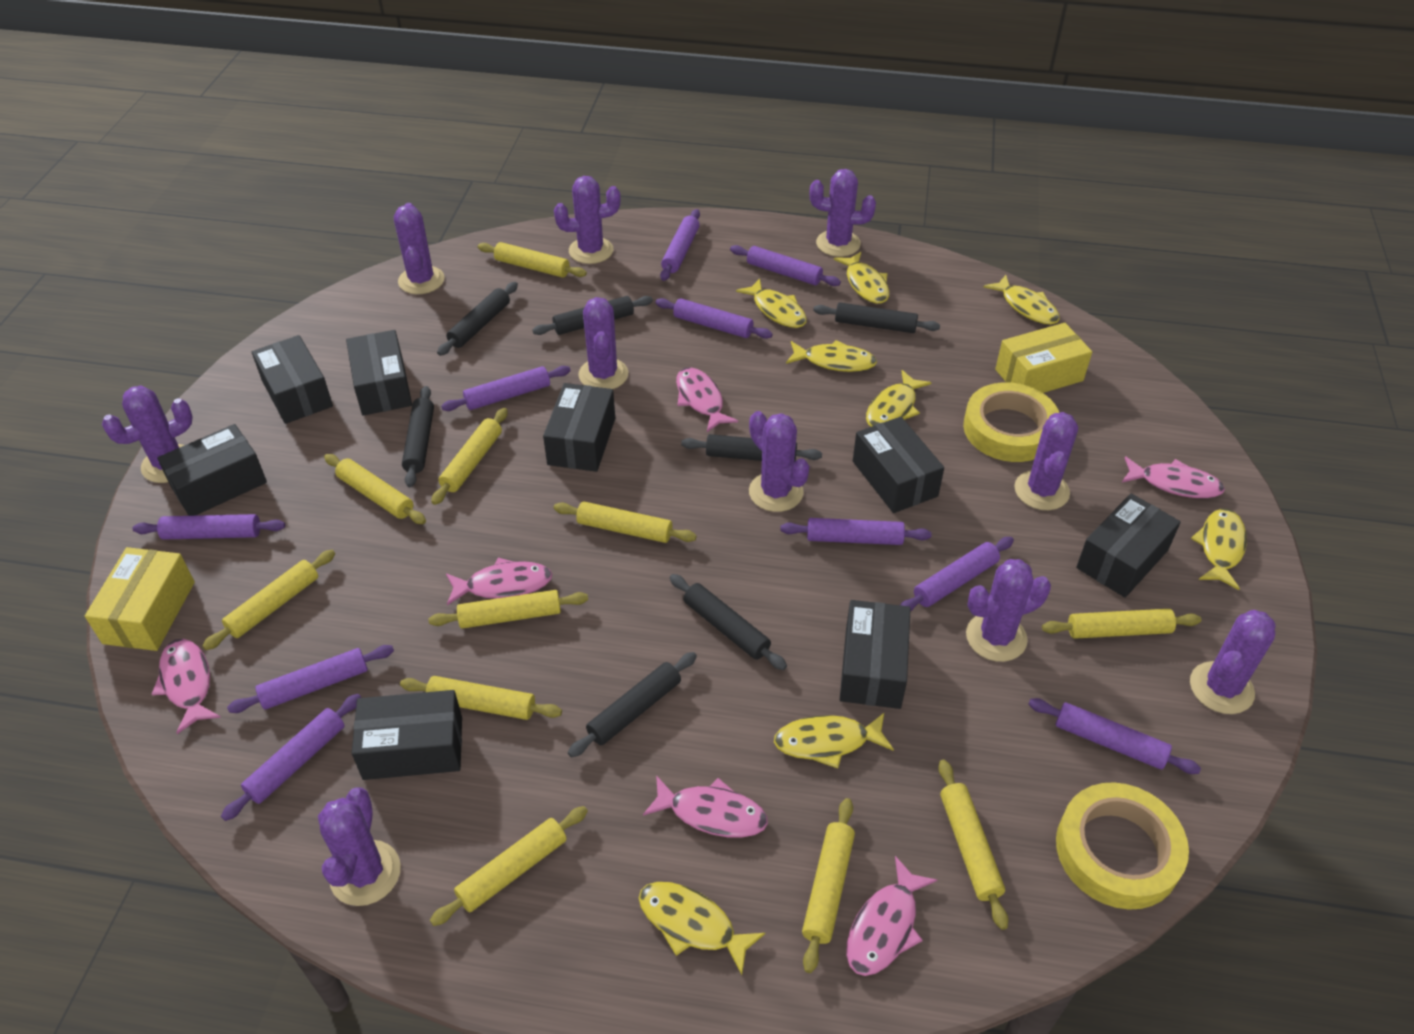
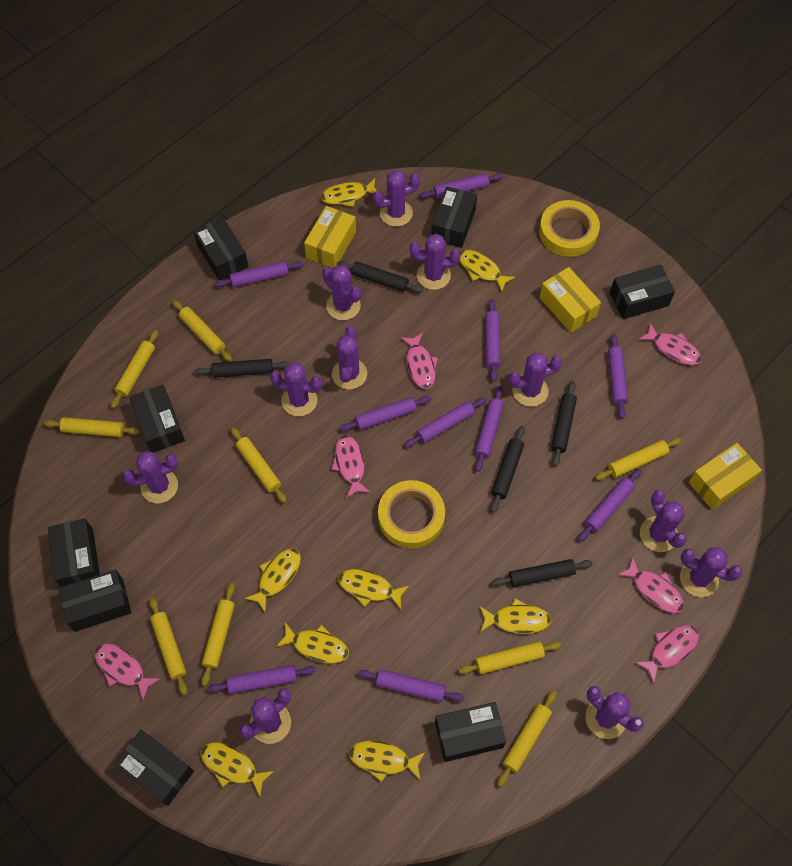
black rolling pin: 7 -> 5
purple cactus: 10 -> 11
yellow box: 2 -> 3
yellow rolling pin: 11 -> 9

